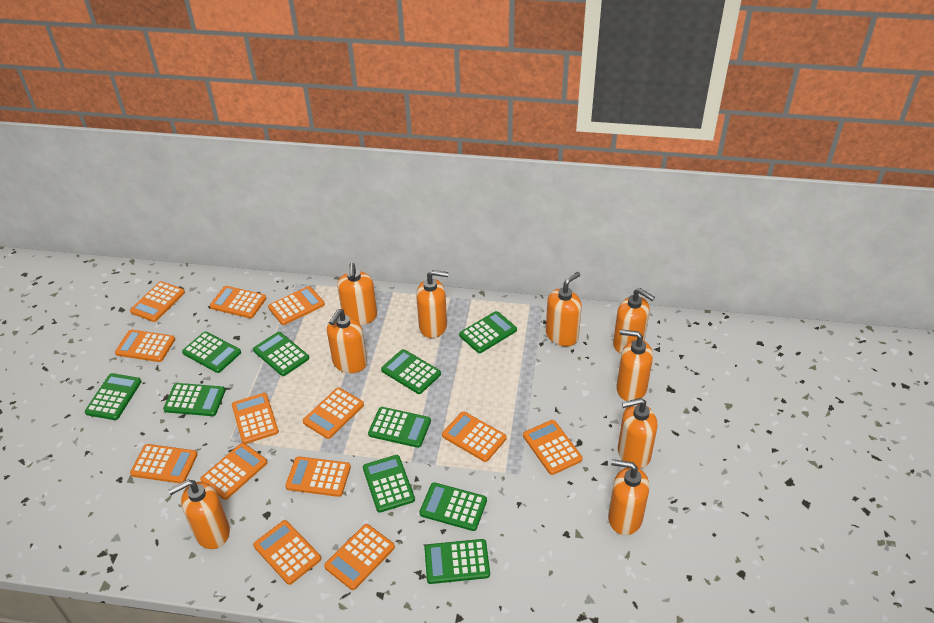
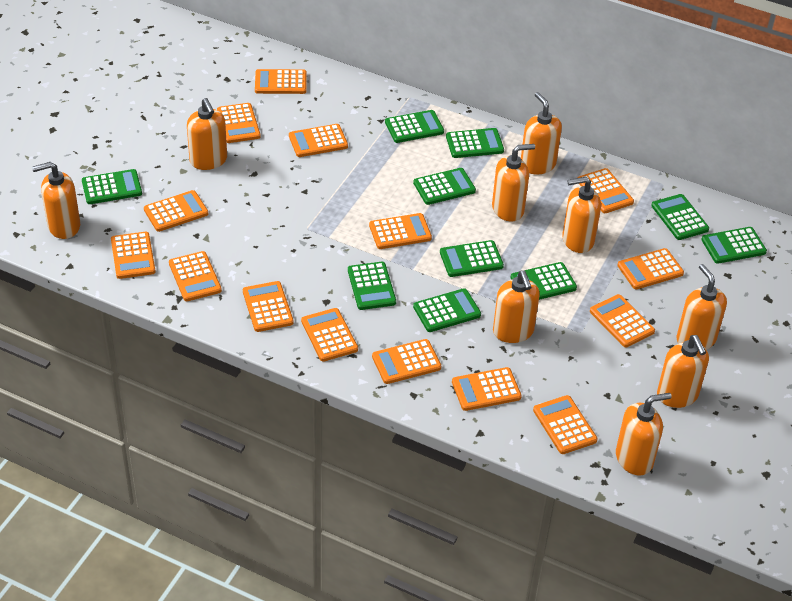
orange calculator: 13 -> 15

